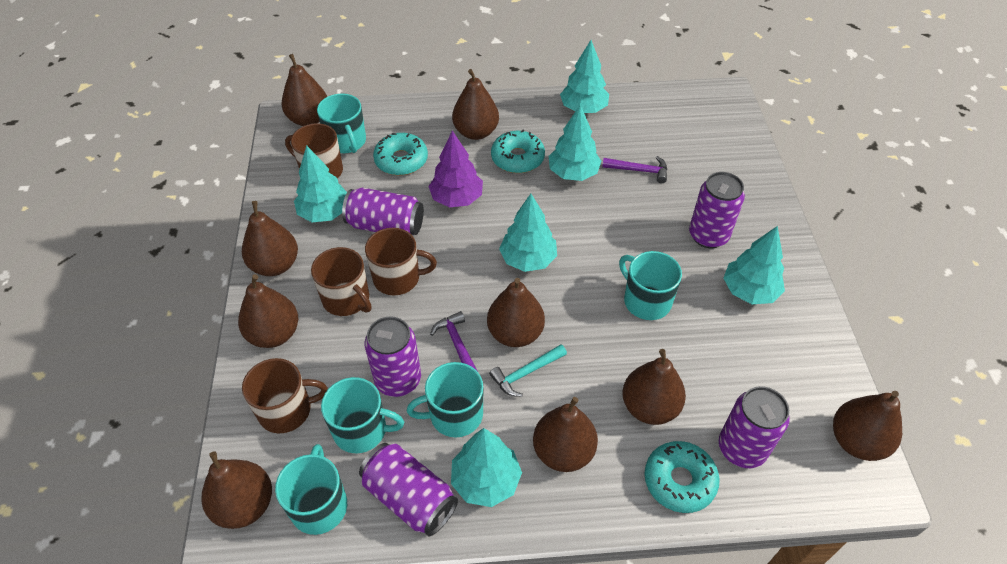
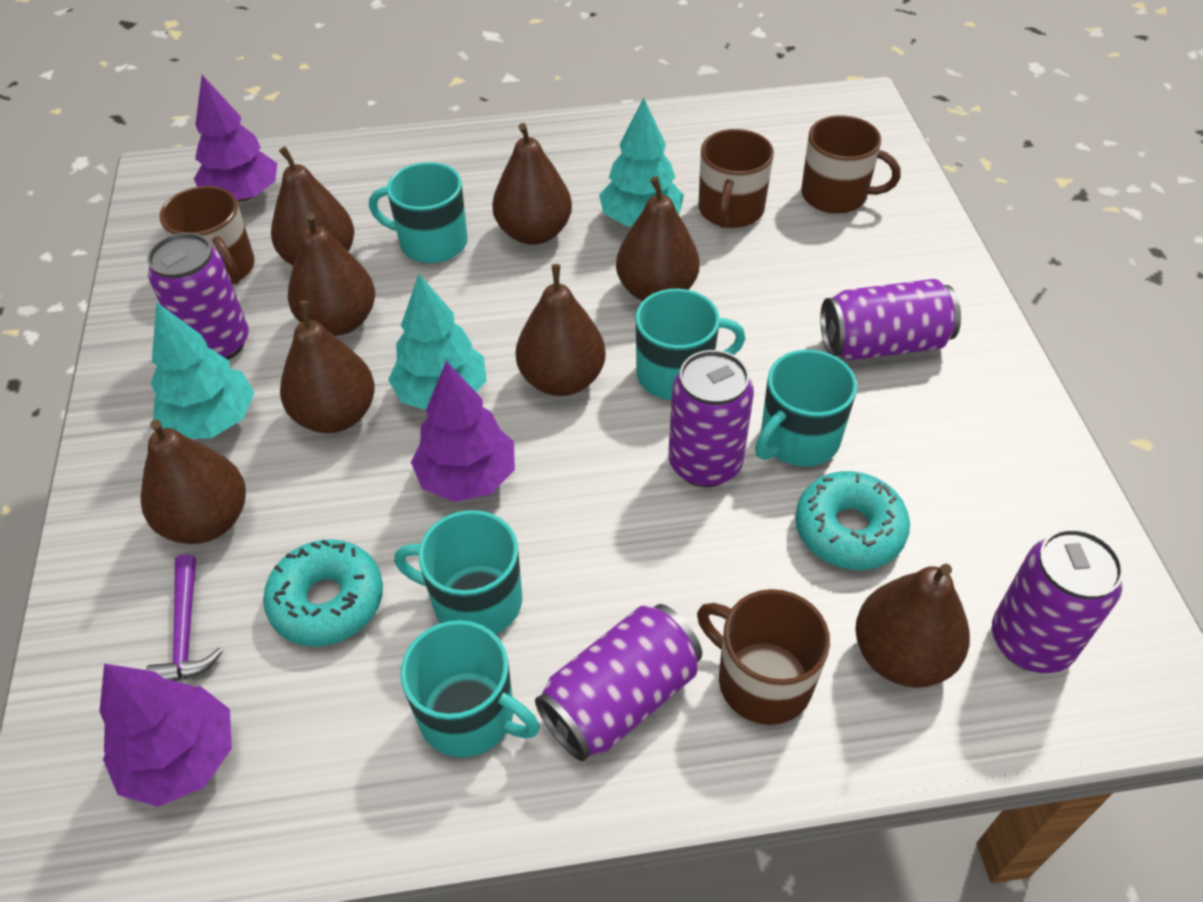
brown pear: 9 -> 8
purple hammer: 2 -> 1
purple tree: 1 -> 3
turquoise donut: 3 -> 2
turquoise hammer: 1 -> 0
turquoise tree: 6 -> 3

